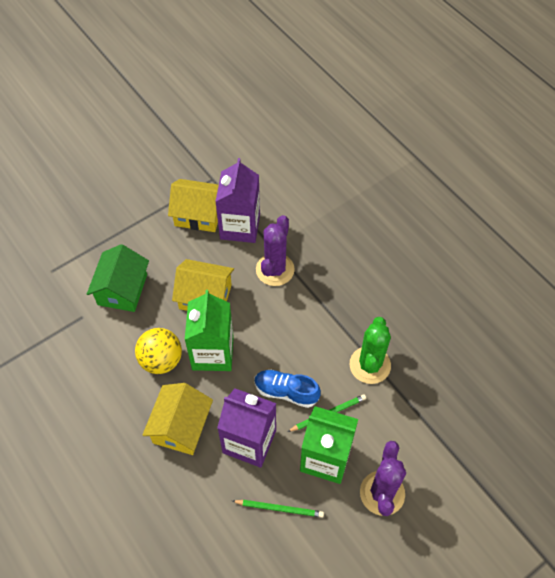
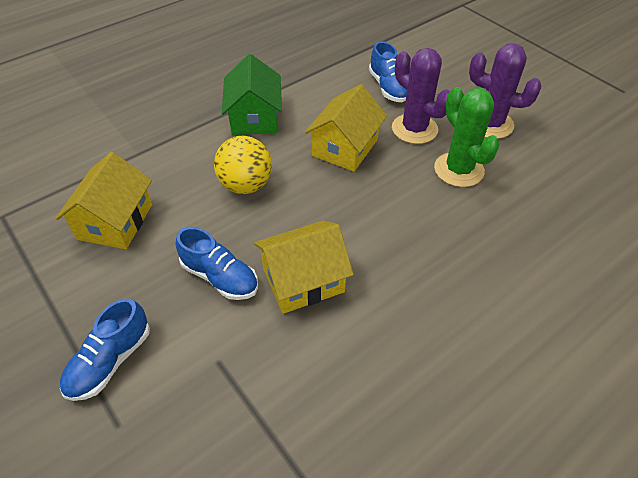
blue shoe: 1 -> 3
green carton: 2 -> 0
green pencil: 2 -> 0
purple carton: 2 -> 0

